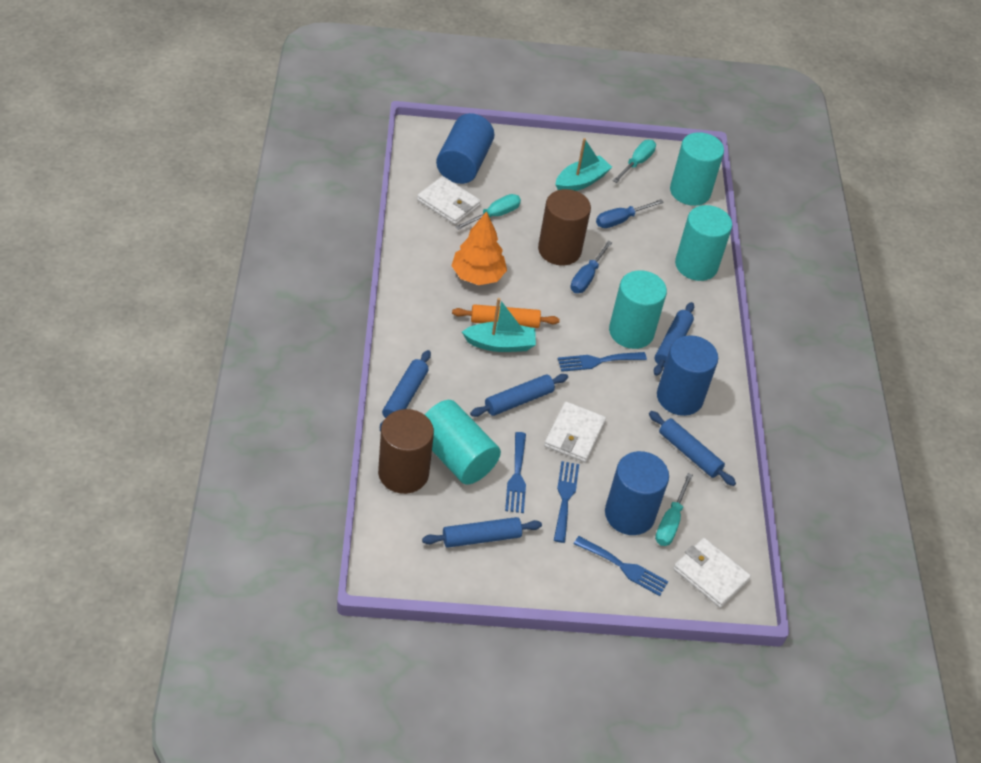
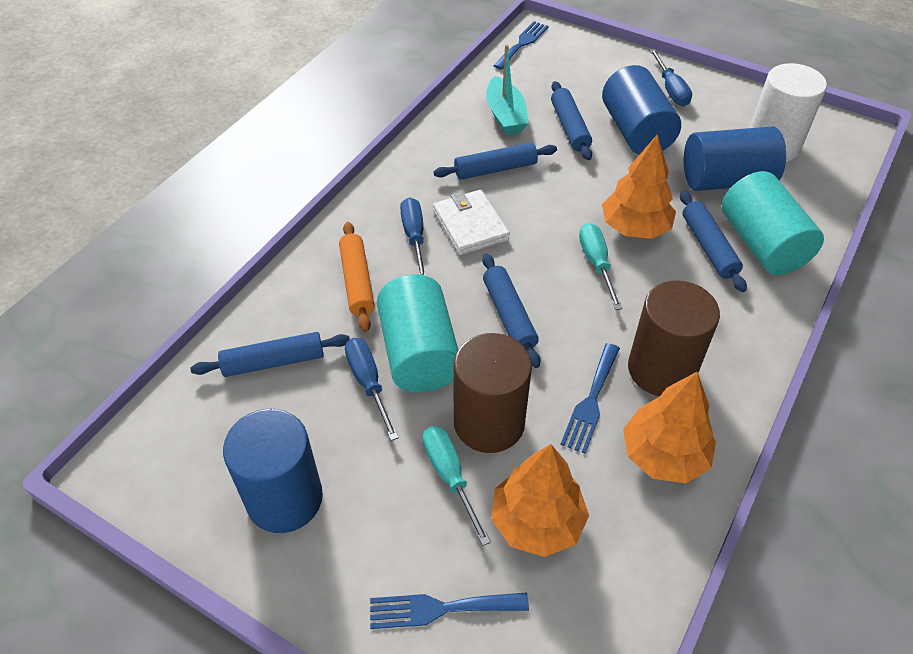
blue fork: 4 -> 3
blue screwdriver: 2 -> 3
orange tree: 1 -> 3
turquoise boat: 2 -> 1
turquoise cylinder: 4 -> 2
turquoise screwdriver: 3 -> 2
white cylinder: 0 -> 1
white wallet: 3 -> 1

